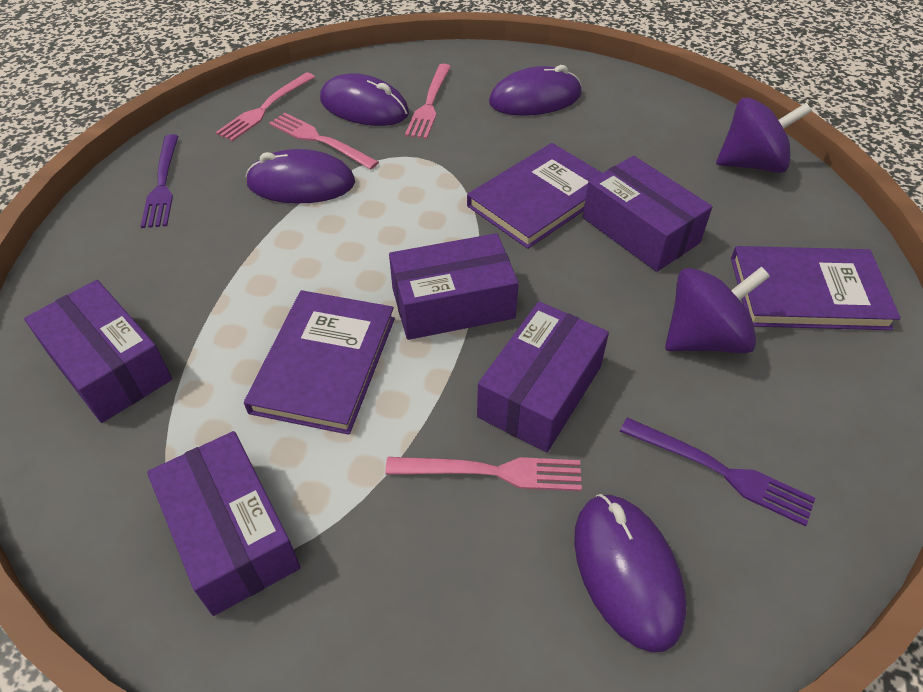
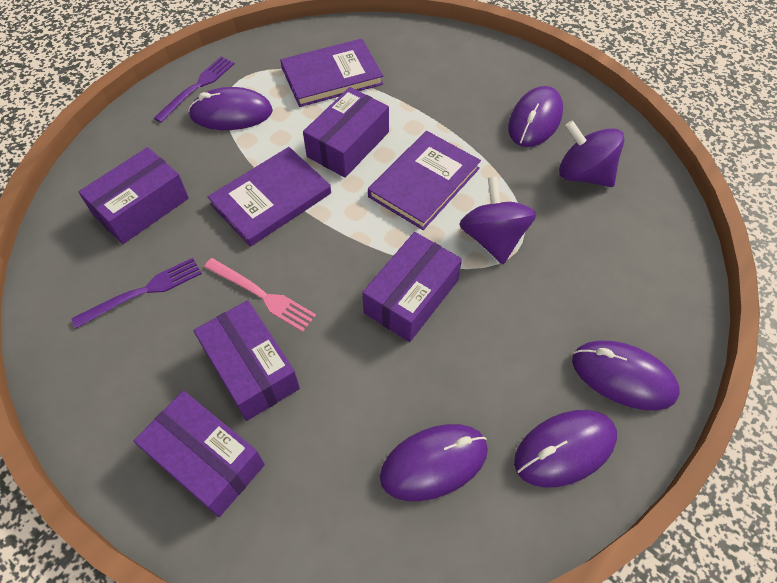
pink fork: 4 -> 1
purple mouse: 4 -> 5

